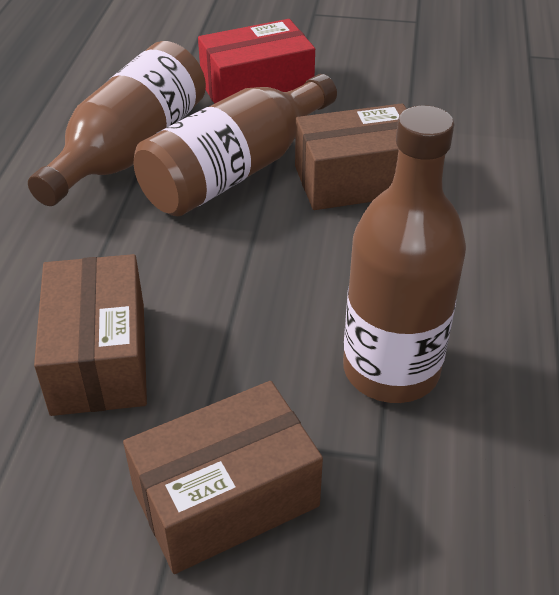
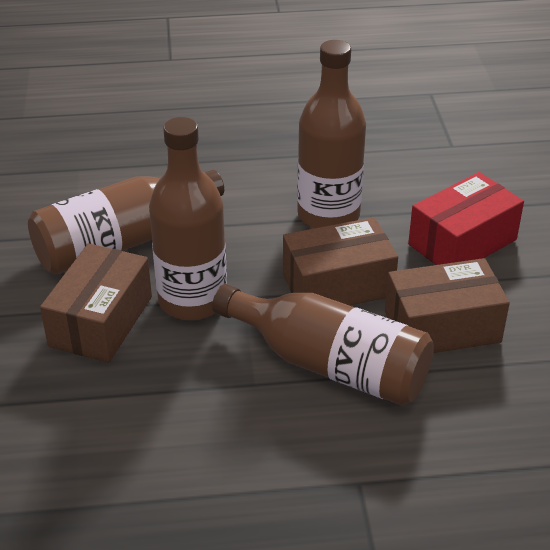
brown bottle: 3 -> 4

